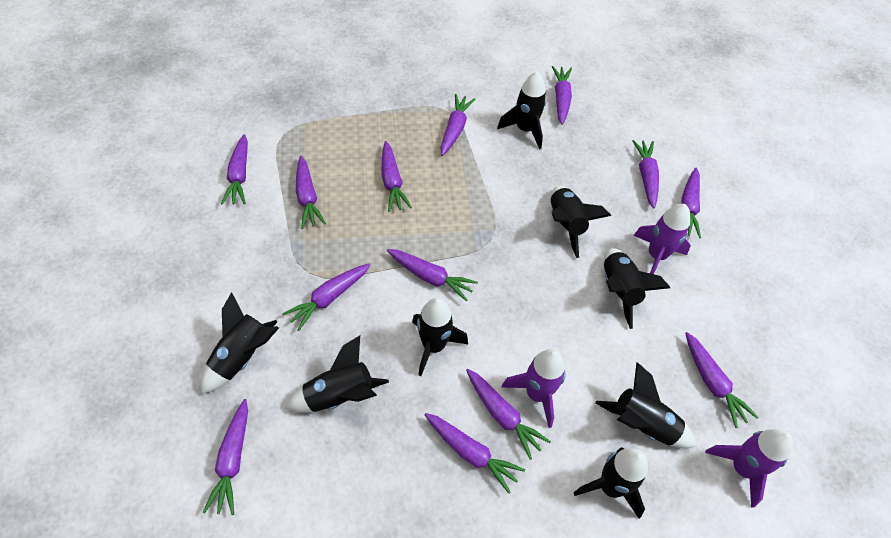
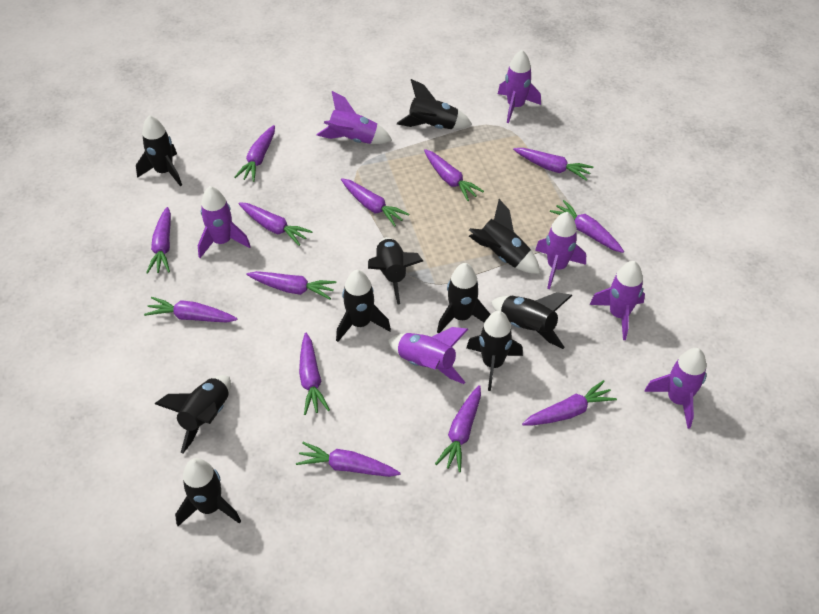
black rocket: 8 -> 10
purple rocket: 3 -> 7

